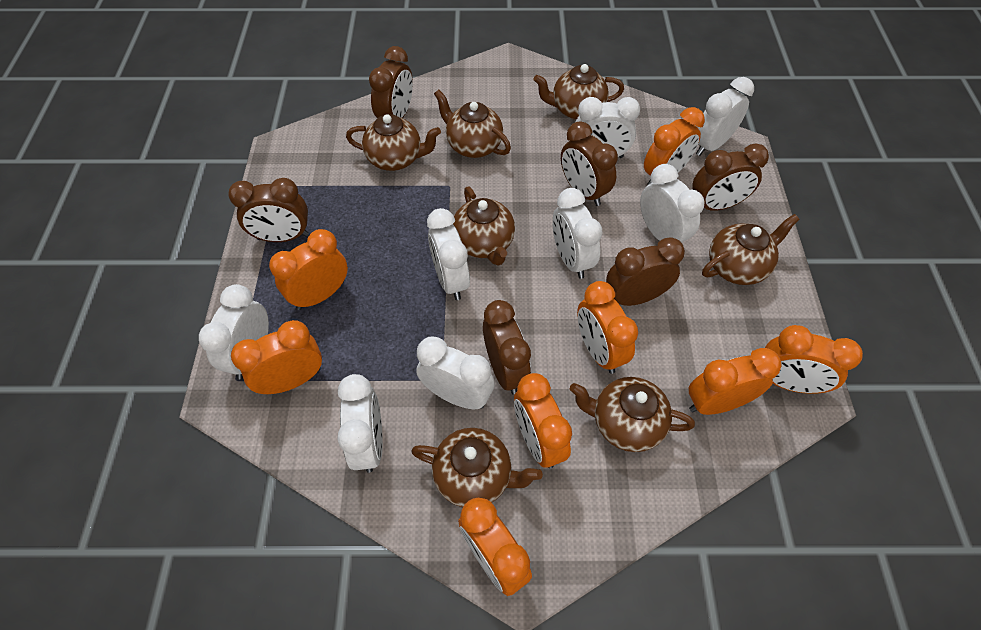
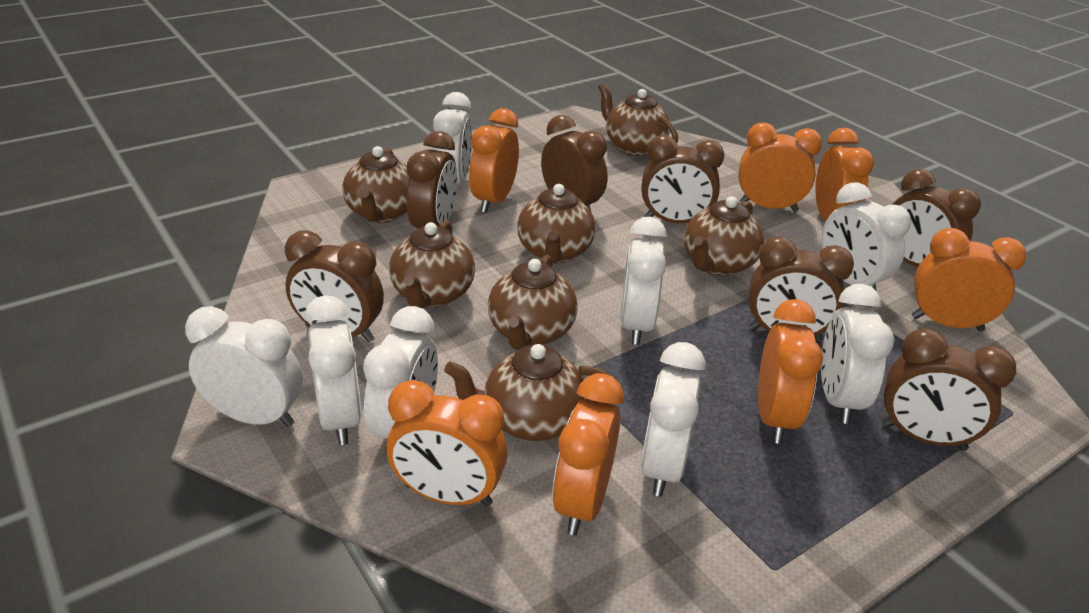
brown clock: 6 -> 7
orange clock: 8 -> 7

